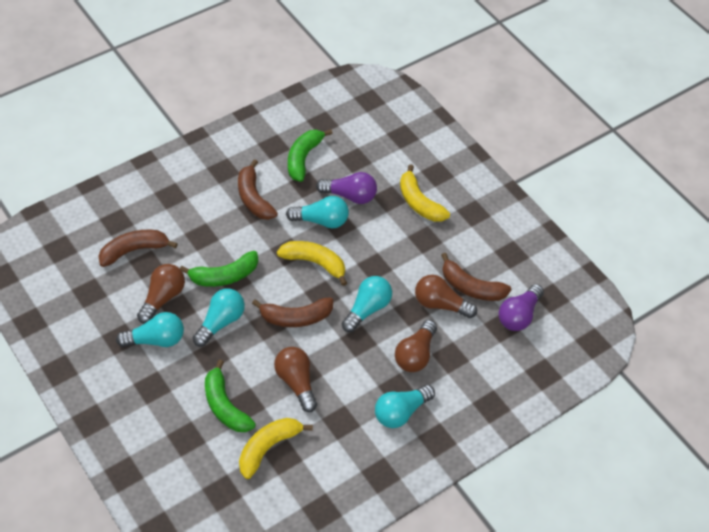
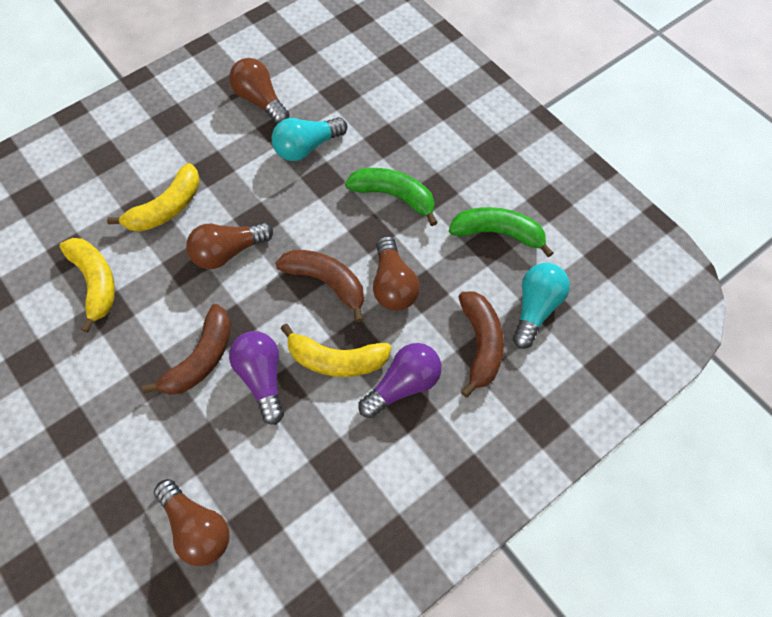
brown banana: 4 -> 3
green banana: 3 -> 2
turquoise light bulb: 5 -> 2

